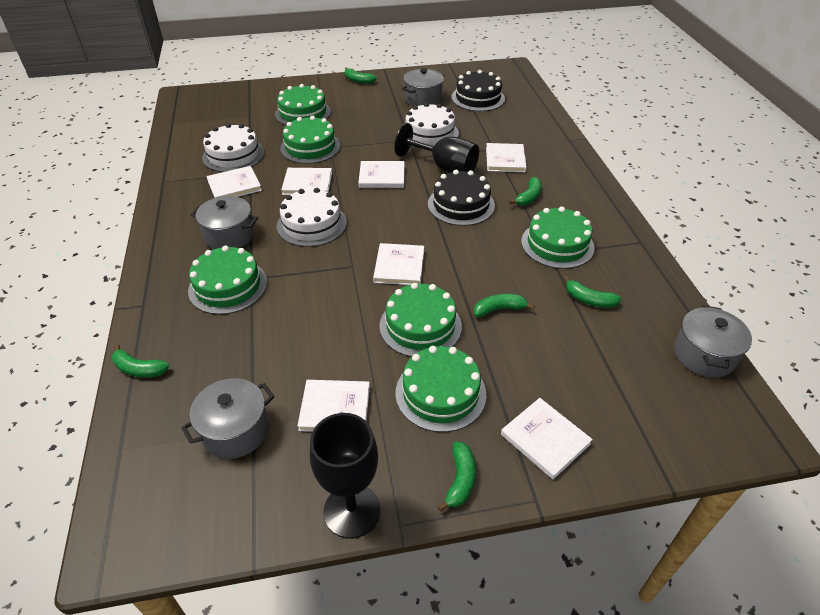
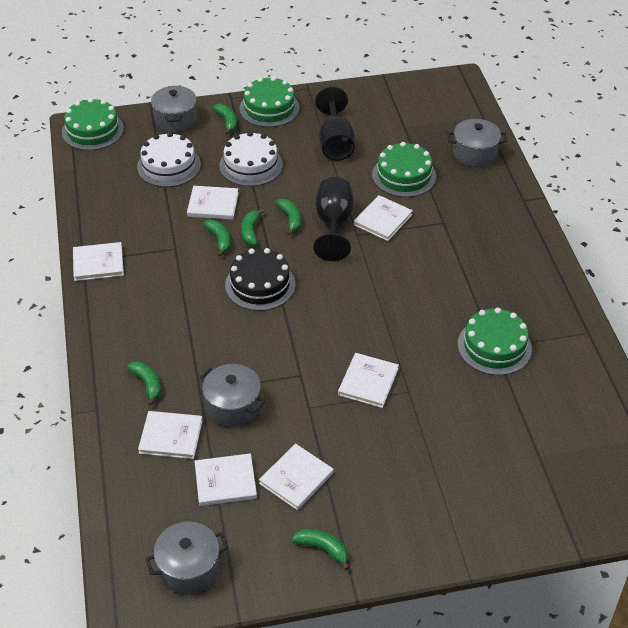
black cake: 2 -> 1
green cake: 6 -> 4
white cake: 3 -> 2

